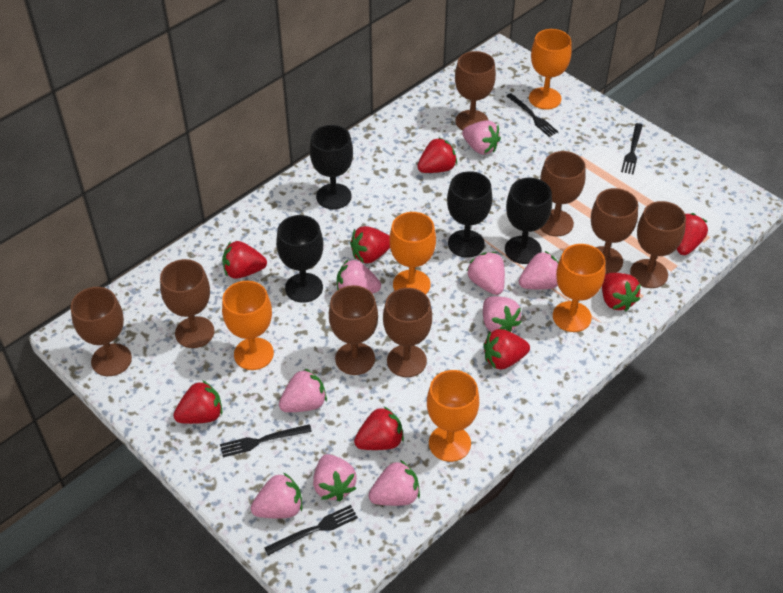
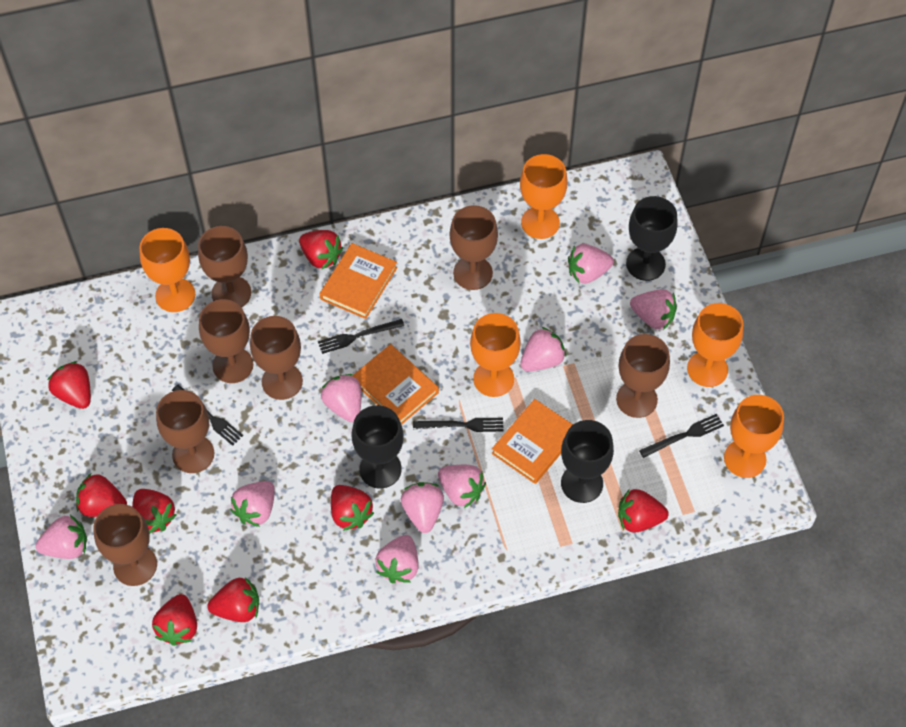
black goblet: 4 -> 3
brown goblet: 8 -> 7
orange book: 0 -> 3

